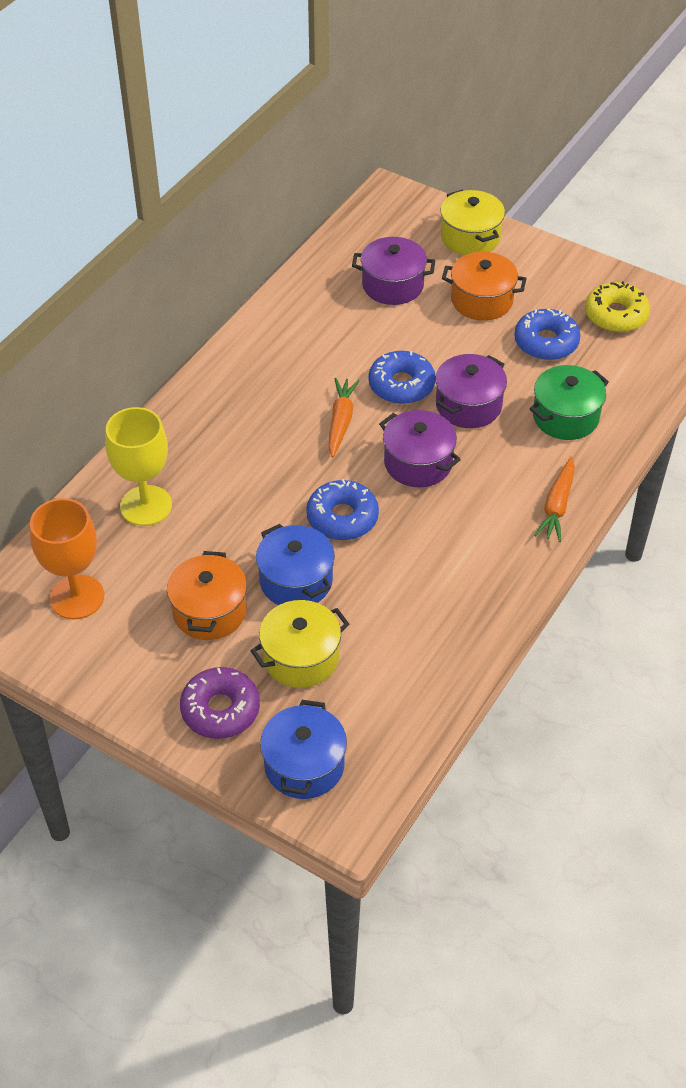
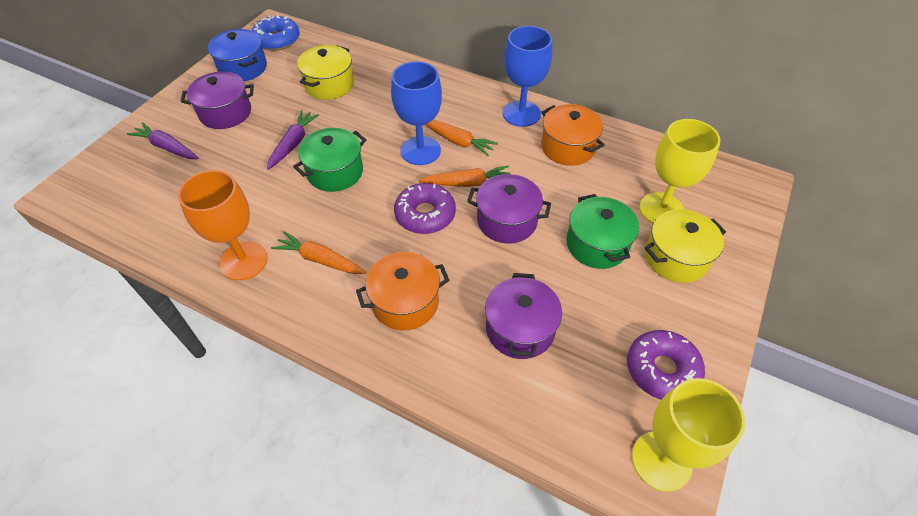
blue donut: 3 -> 1
blue goblet: 0 -> 2
blue pot: 2 -> 1
green pot: 1 -> 2
orange carrot: 2 -> 3
purple carrot: 0 -> 2
purple donut: 1 -> 2
yellow donut: 1 -> 0
yellow goblet: 1 -> 2

